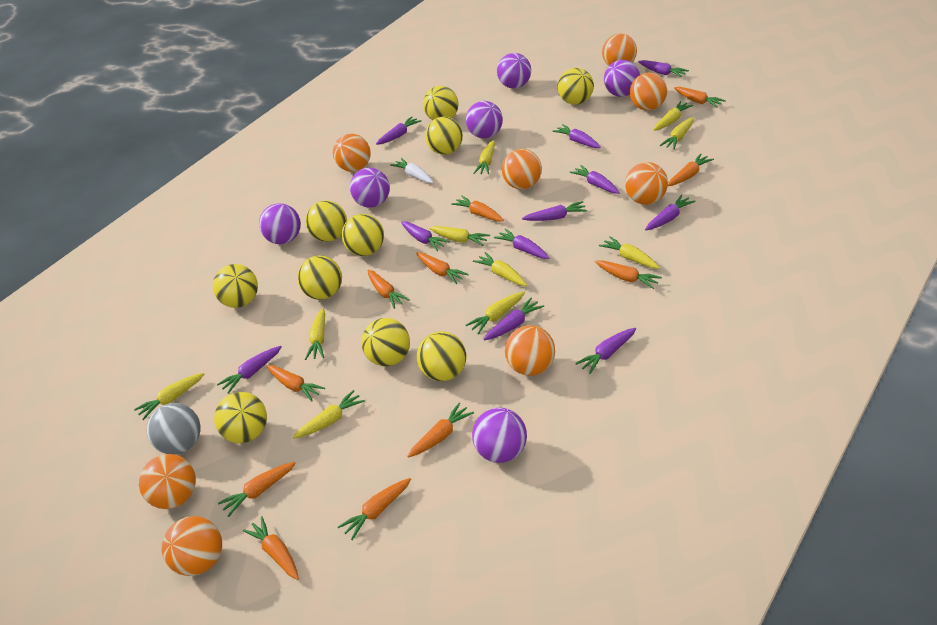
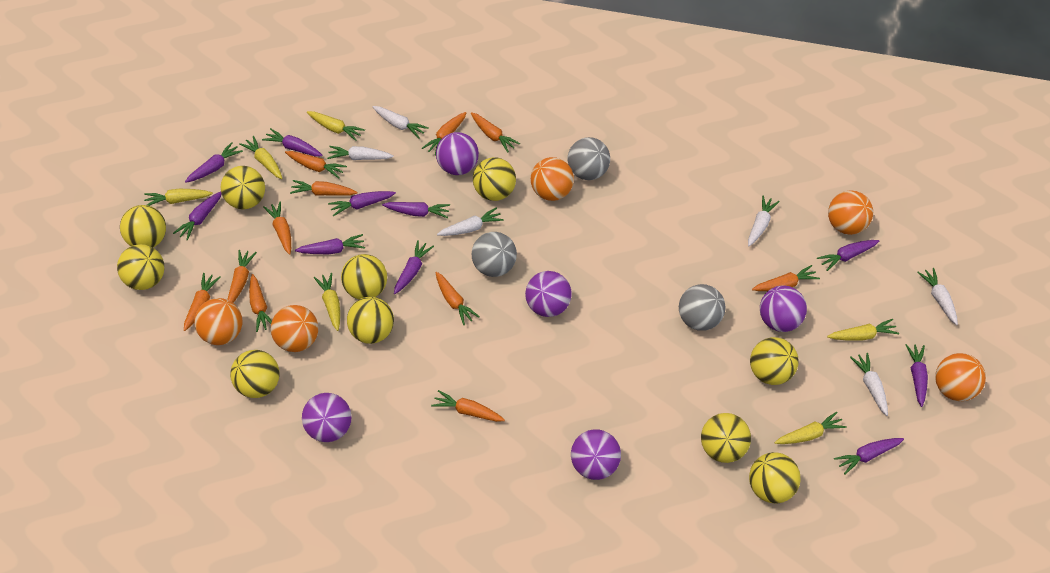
grey ball: 1 -> 3
orange ball: 8 -> 5
purple ball: 6 -> 5
purple carrot: 11 -> 10
white carrot: 1 -> 6
yellow carrot: 10 -> 6

